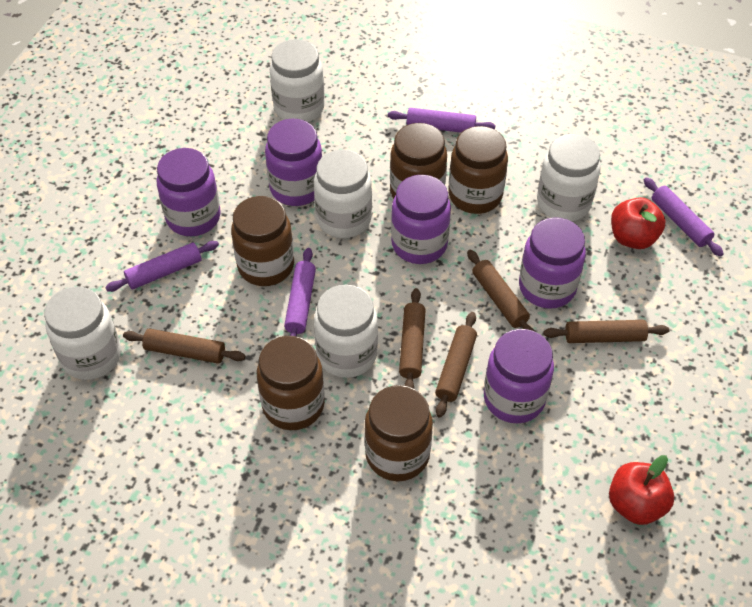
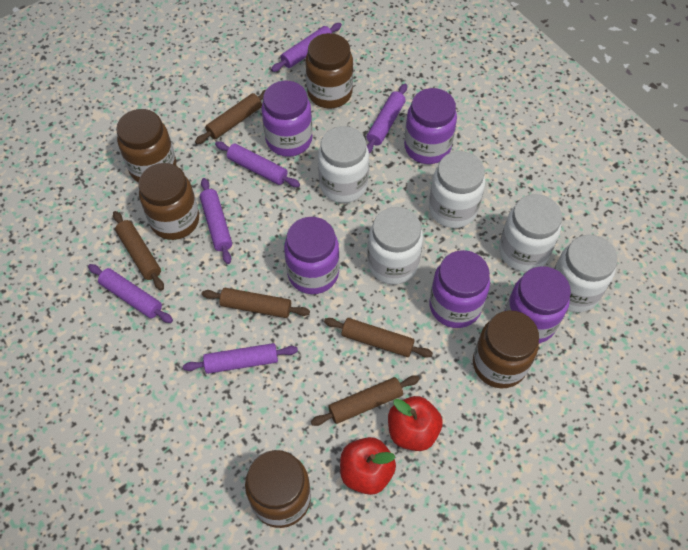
purple rolling pin: 4 -> 6

